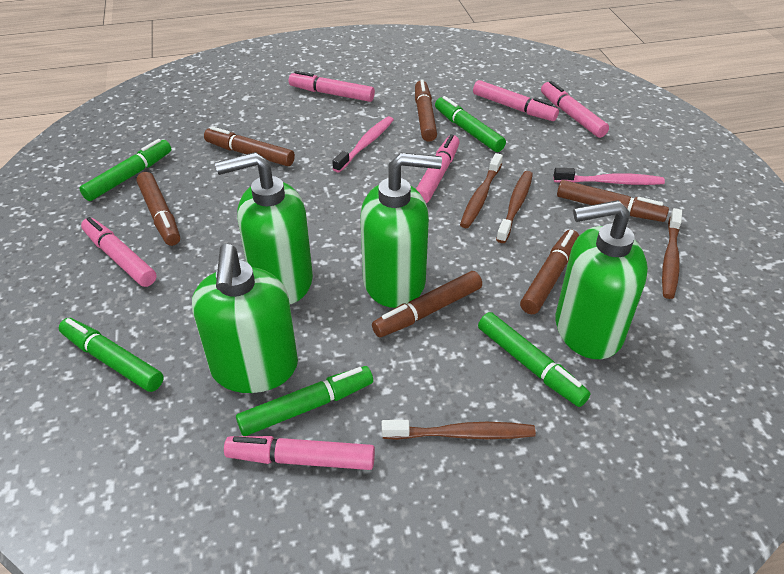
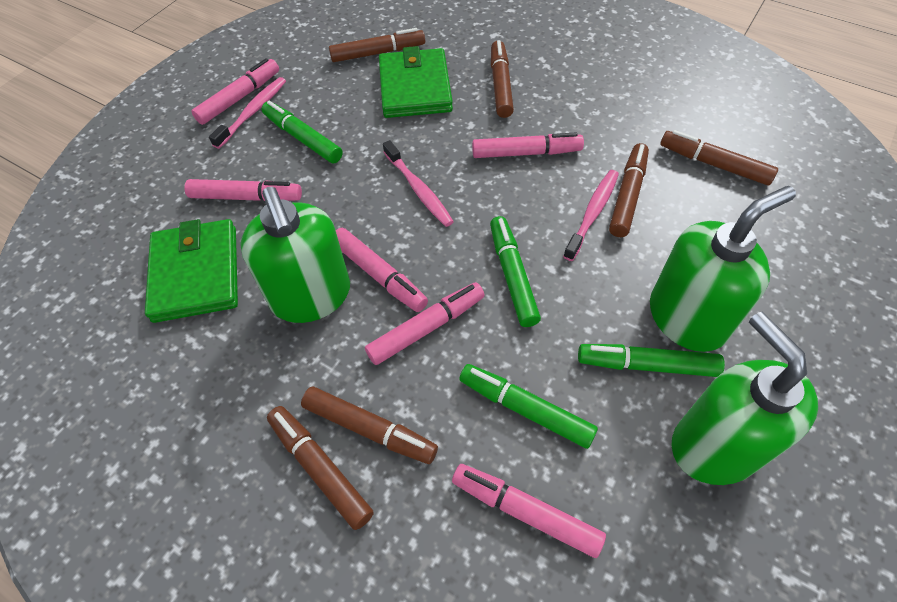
brown toothbrush: 4 -> 0
green marker: 5 -> 4
green soap dispenser: 4 -> 3
green wallet: 0 -> 2
pink toothbrush: 2 -> 3

